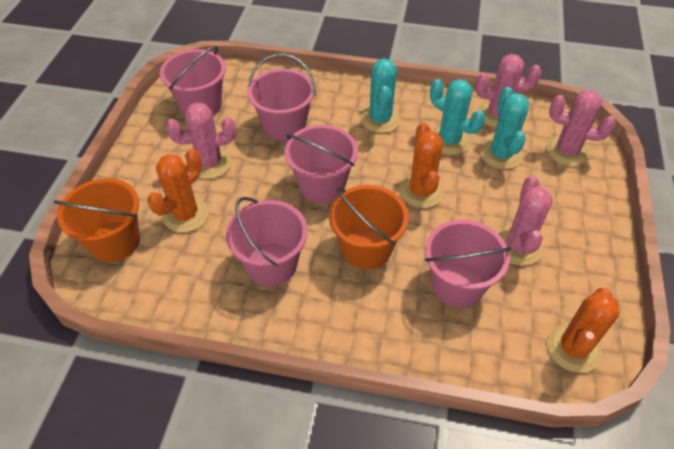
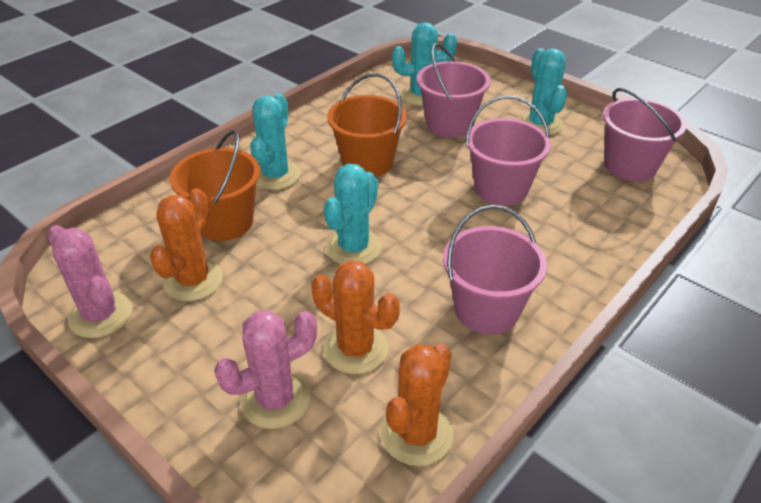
pink bucket: 5 -> 4
pink cactus: 4 -> 2
turquoise cactus: 3 -> 4

